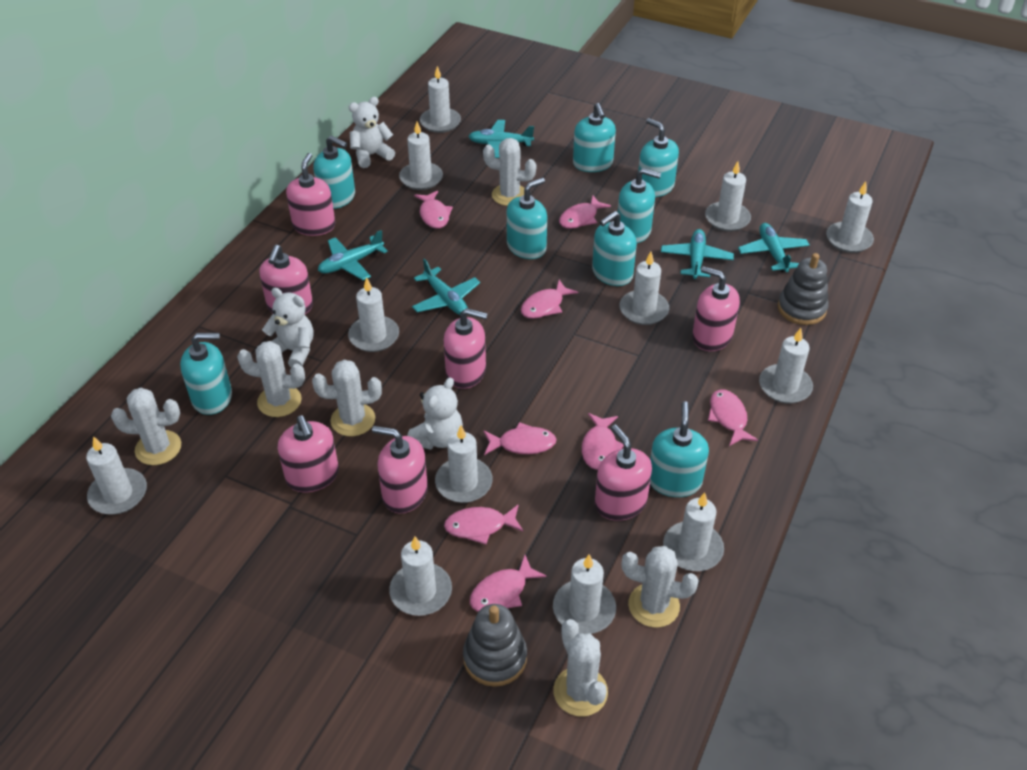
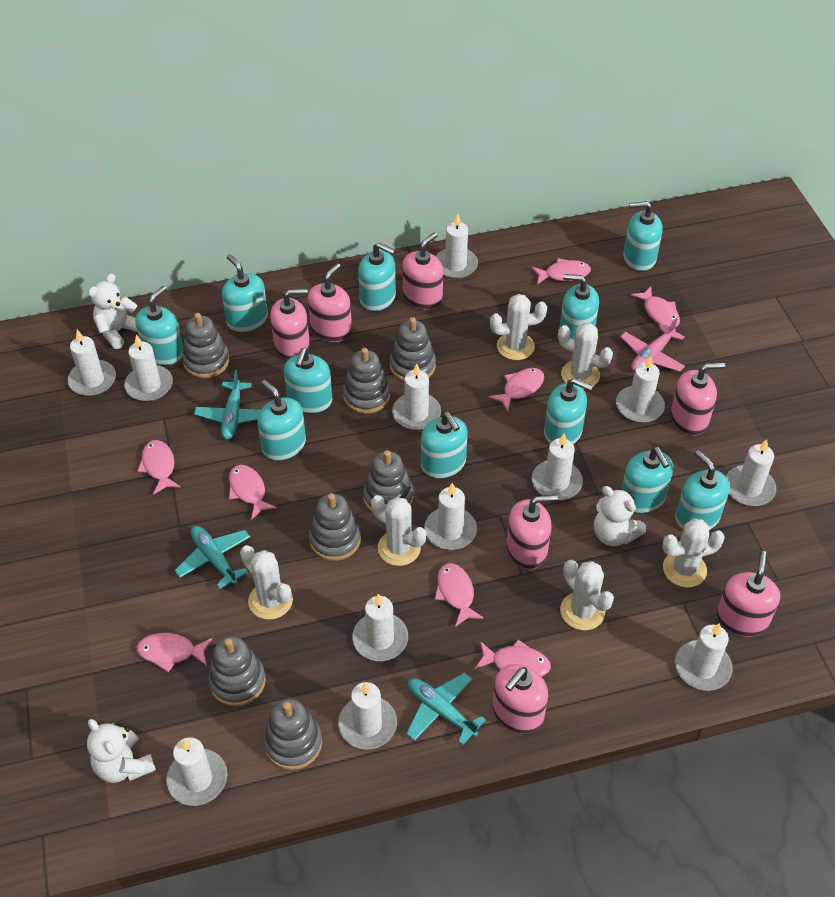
grey stacking toy: 2 -> 7
pink plane: 0 -> 1
turquoise plane: 5 -> 3
turquoise soap dispenser: 8 -> 11

